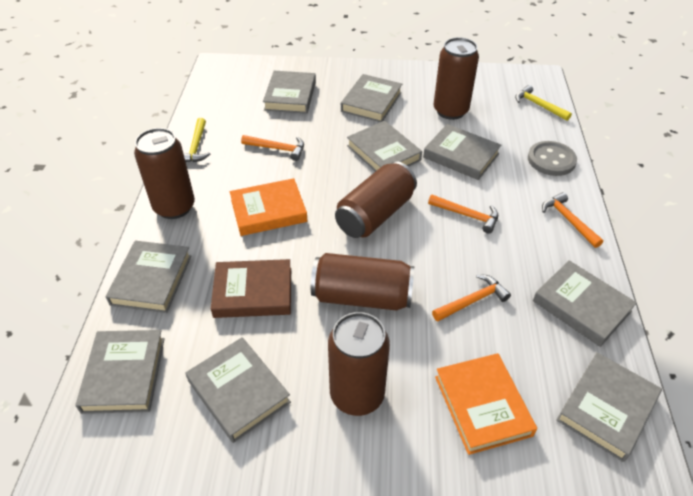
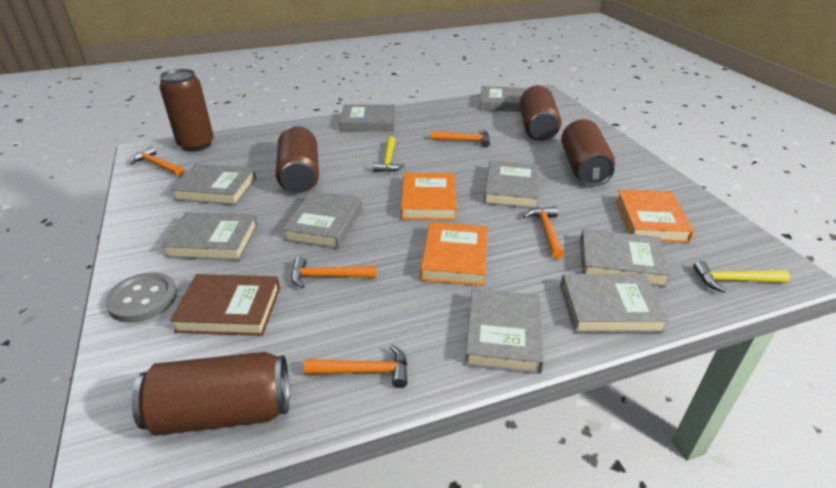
orange book: 2 -> 3
orange hammer: 4 -> 5

